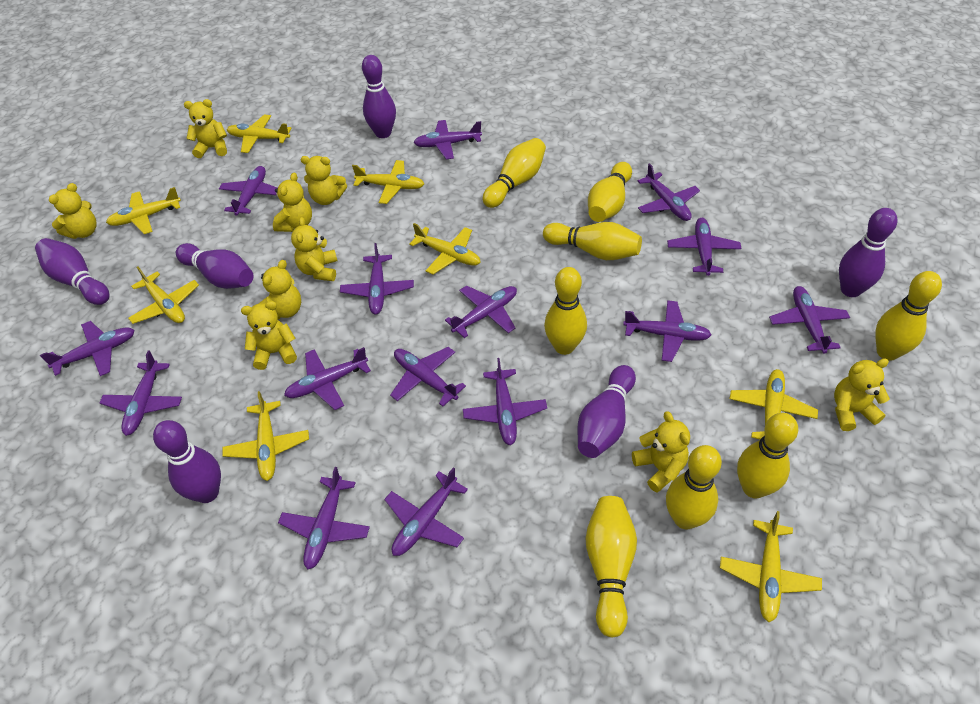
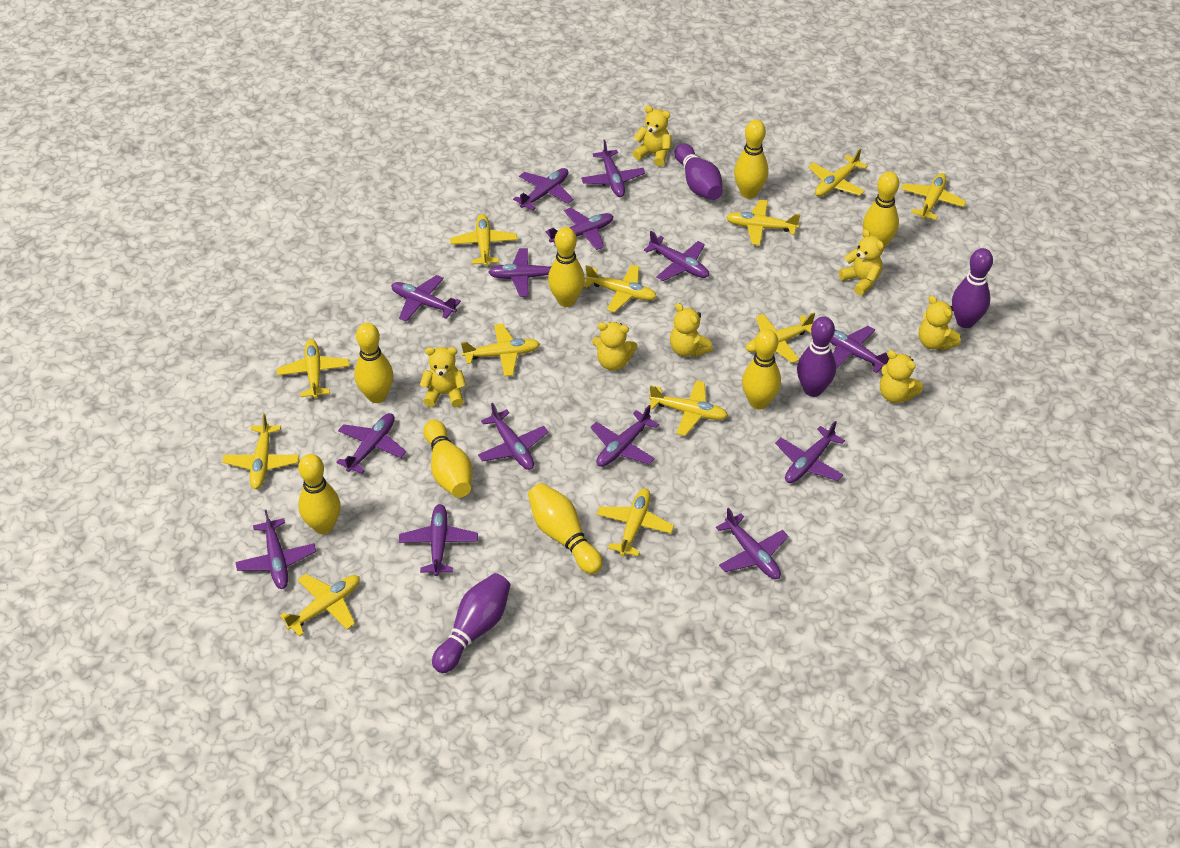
purple bowling pin: 6 -> 4
purple plane: 15 -> 14
yellow plane: 8 -> 12
yellow teddy bear: 9 -> 7

